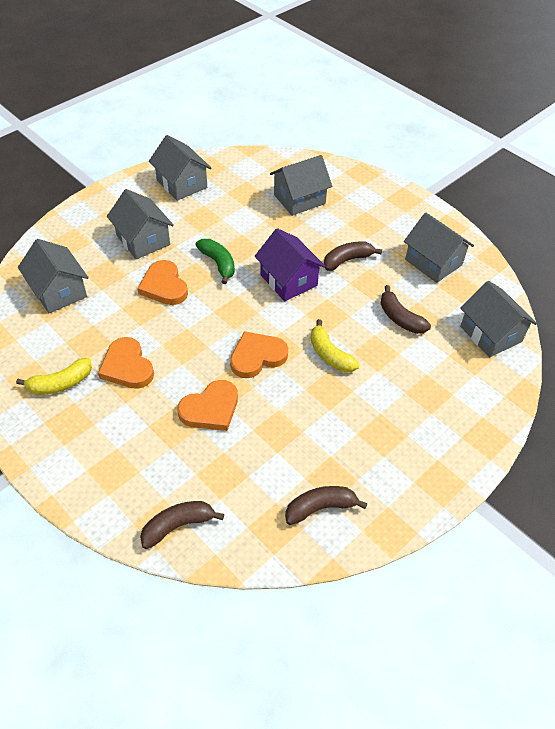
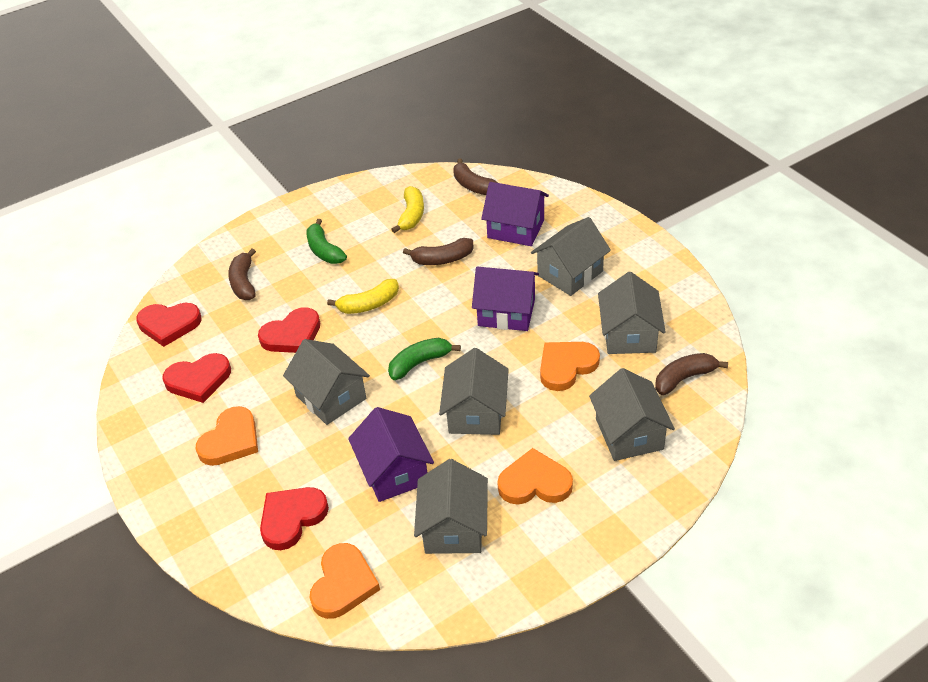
green banana: 1 -> 2
purple house: 1 -> 3
red heart: 0 -> 4

